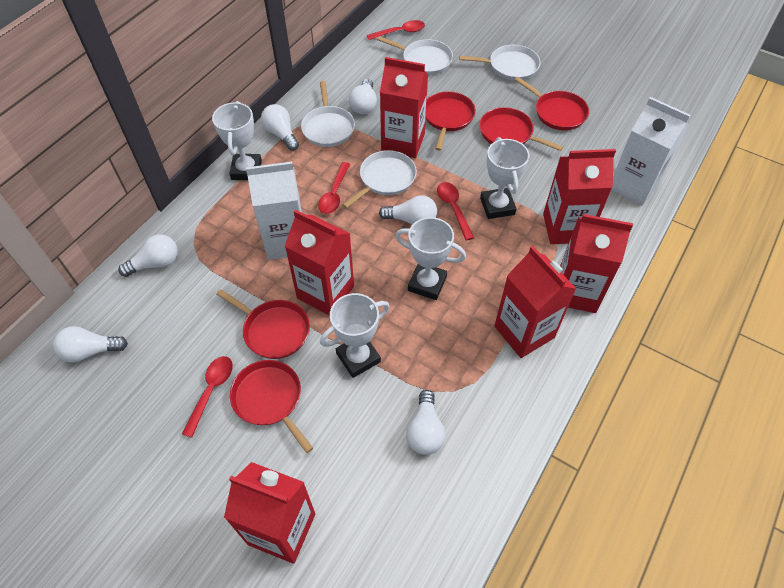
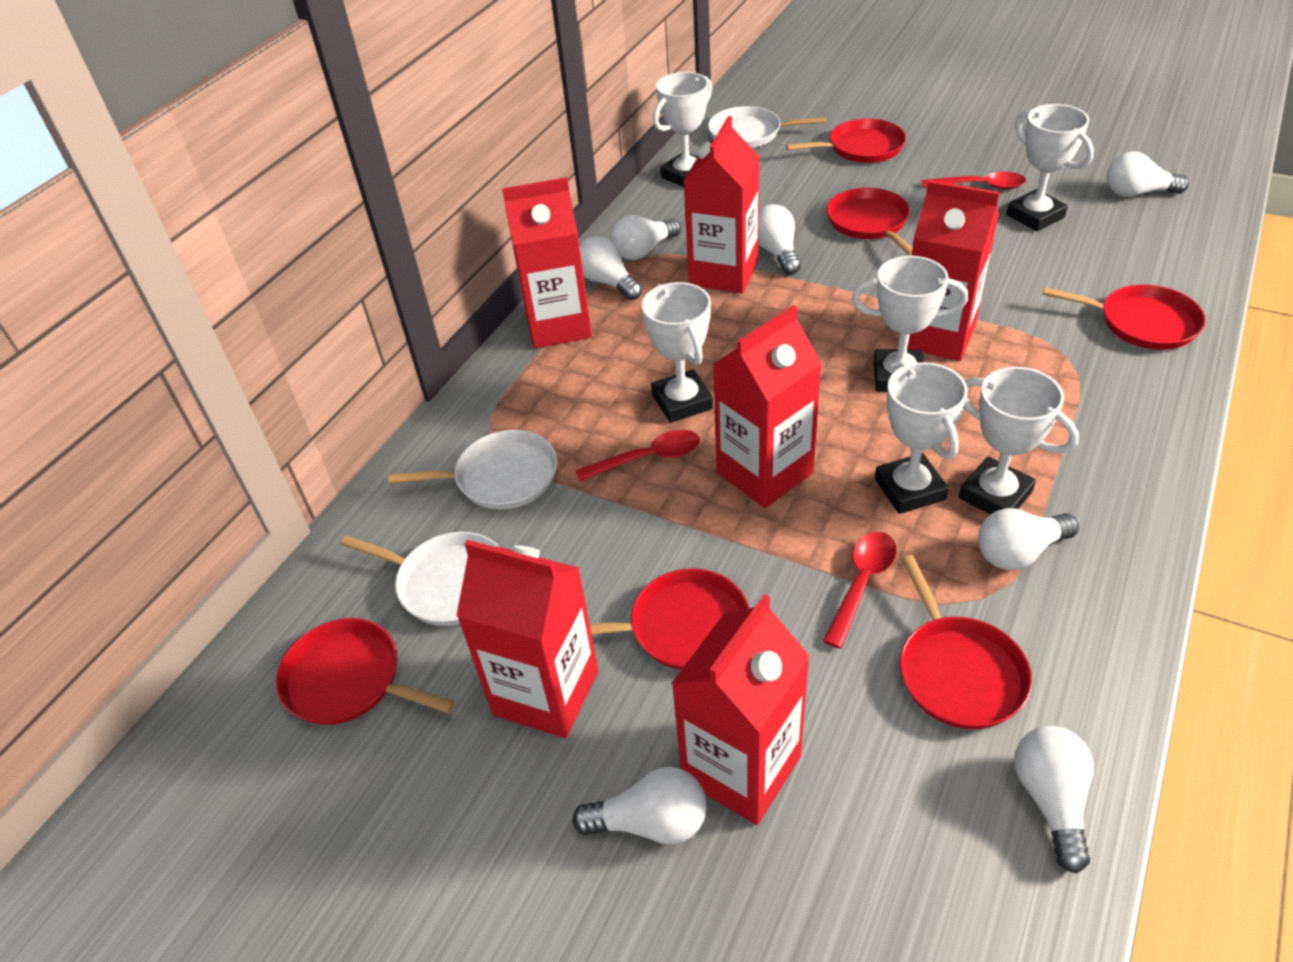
red pan: 5 -> 6
red spoon: 4 -> 3
white carton: 2 -> 0
white light bulb: 6 -> 7
white pan: 4 -> 3
white trophy: 4 -> 6

